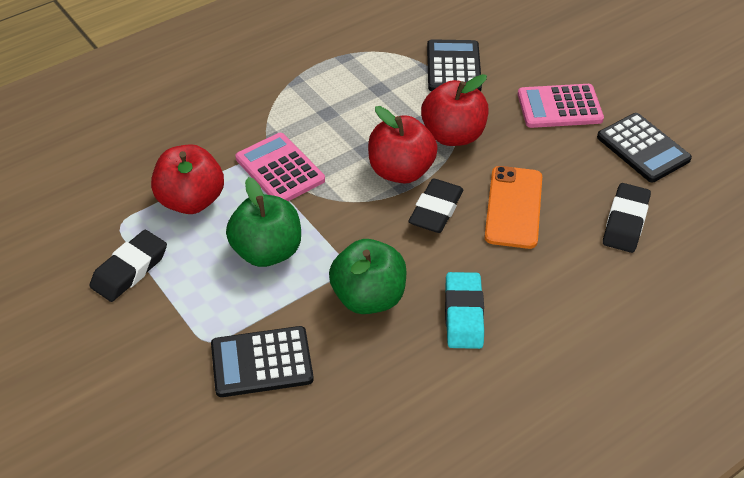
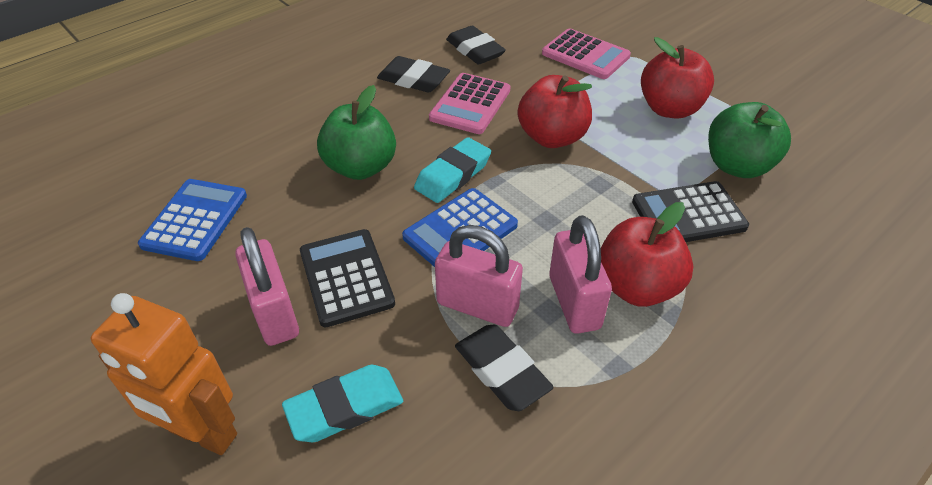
black calculator: 3 -> 2
blue calculator: 0 -> 2
orange phone: 1 -> 0
orange robot: 0 -> 1
pink padlock: 0 -> 3
turquoise eraser: 1 -> 2

